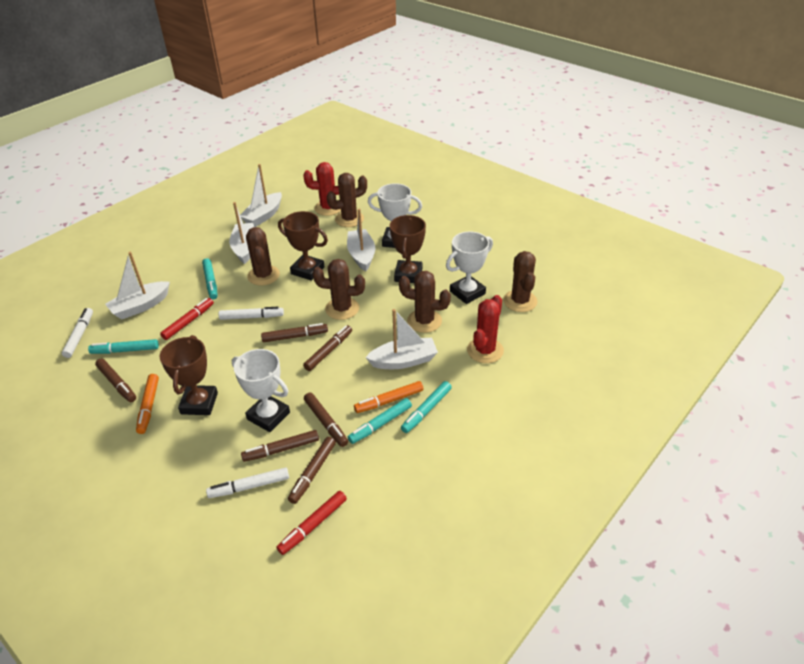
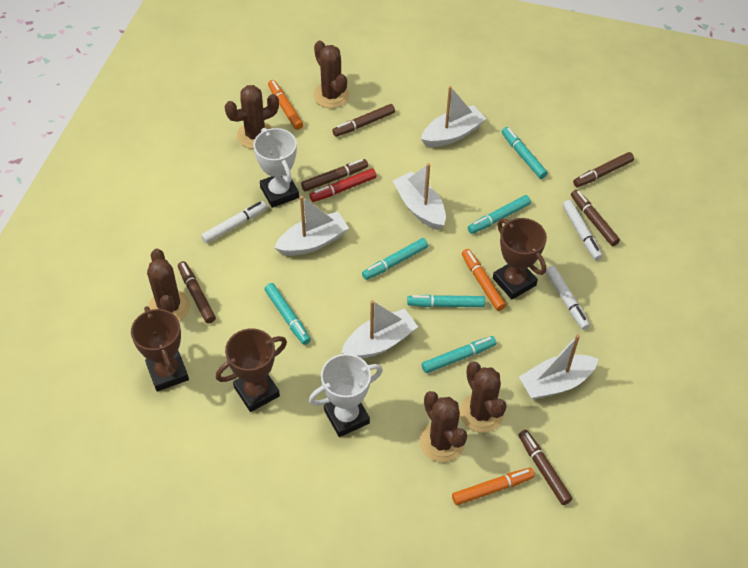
orange marker: 2 -> 3
red cactus: 2 -> 0
red marker: 2 -> 1
turquoise marker: 4 -> 6
white trophy: 3 -> 2

